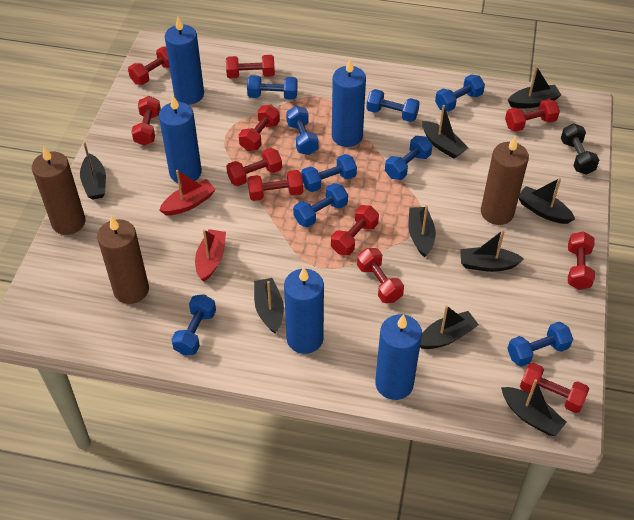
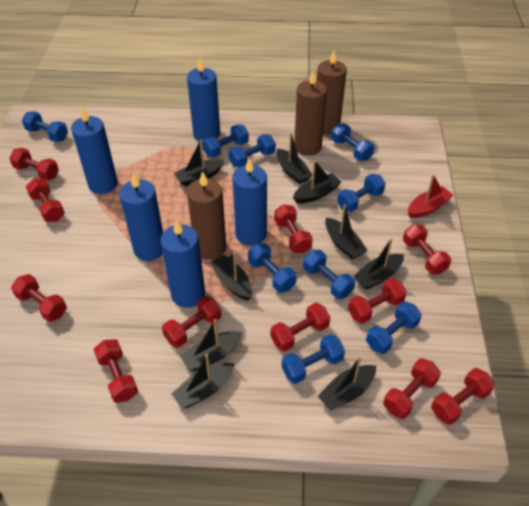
black dumbbell: 1 -> 0
red boat: 2 -> 1

